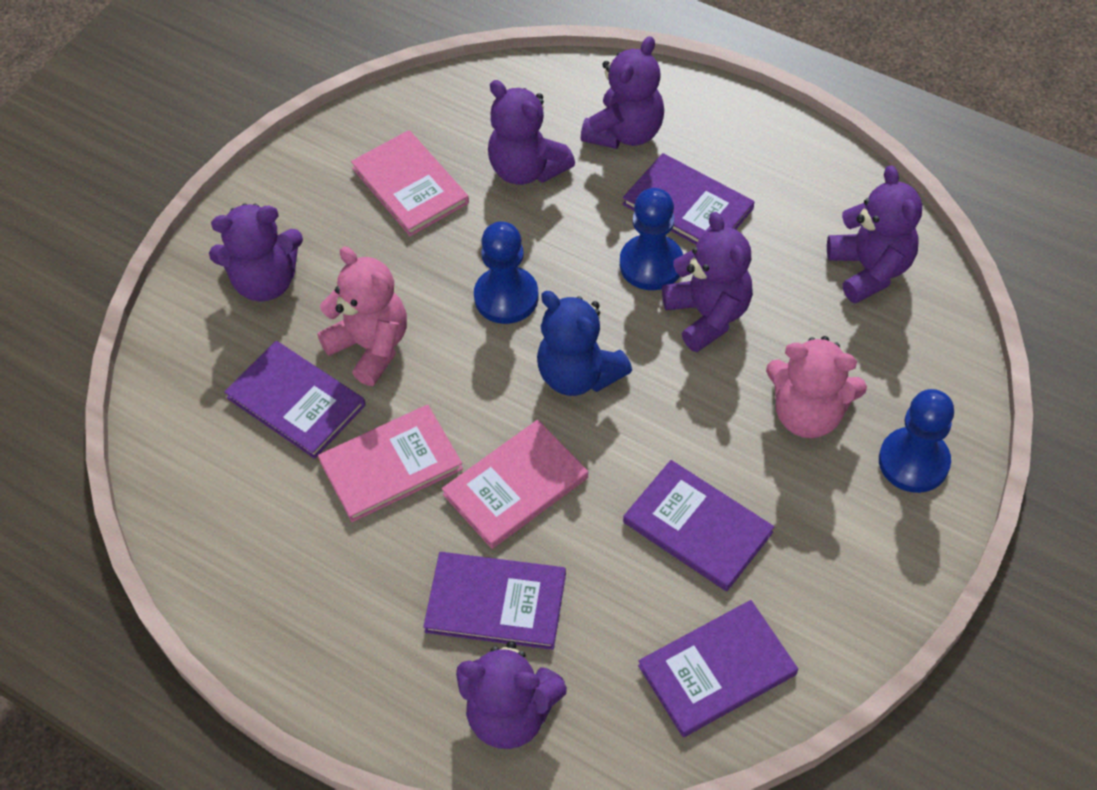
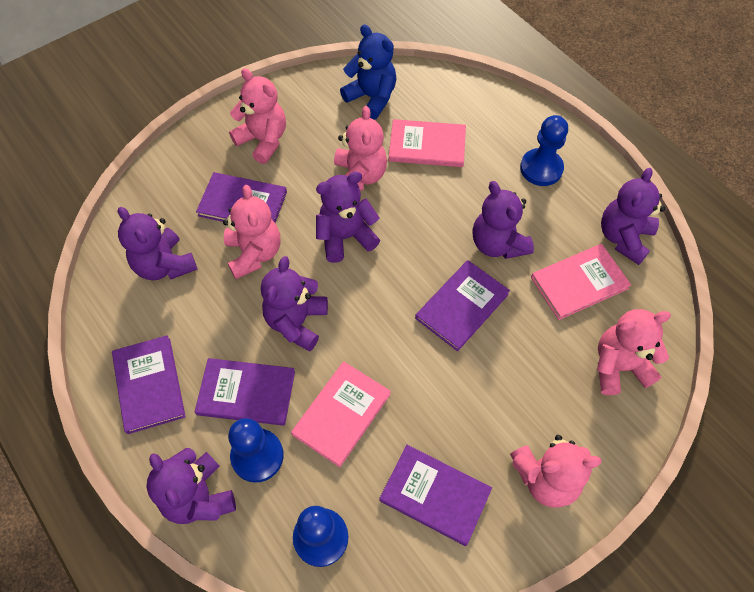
pink teddy bear: 2 -> 5

